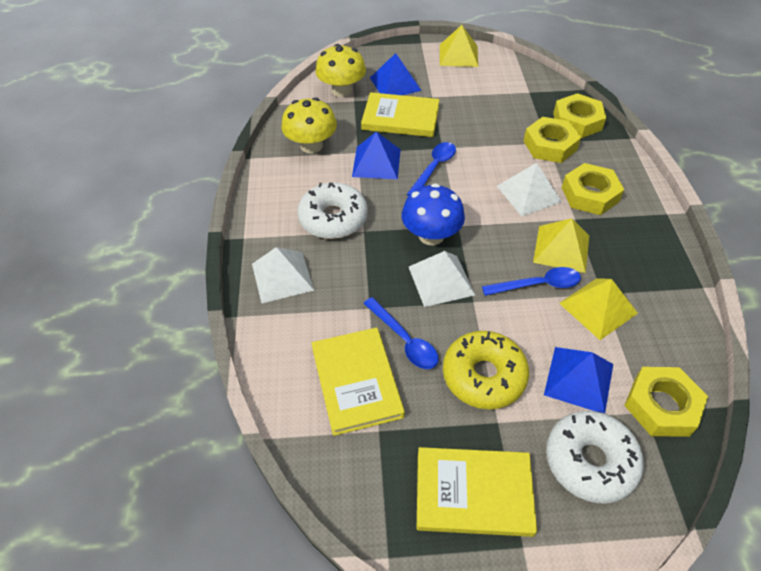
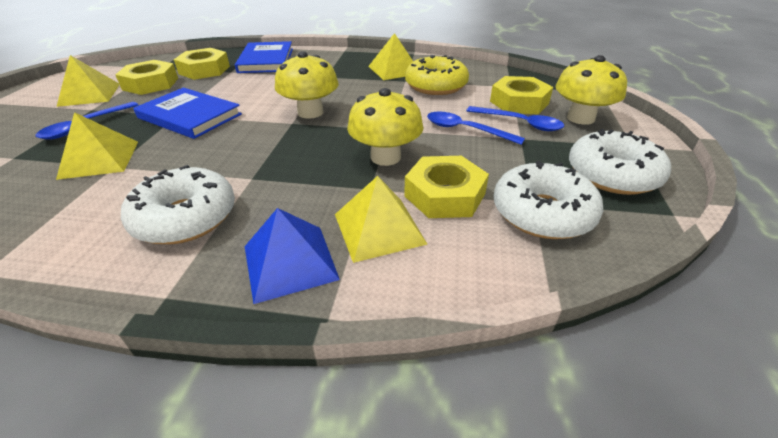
blue book: 0 -> 2
blue mushroom: 1 -> 0
blue pyramid: 3 -> 1
white donut: 2 -> 3
white pyramid: 3 -> 0
yellow book: 3 -> 0
yellow mushroom: 2 -> 3
yellow pyramid: 3 -> 4

